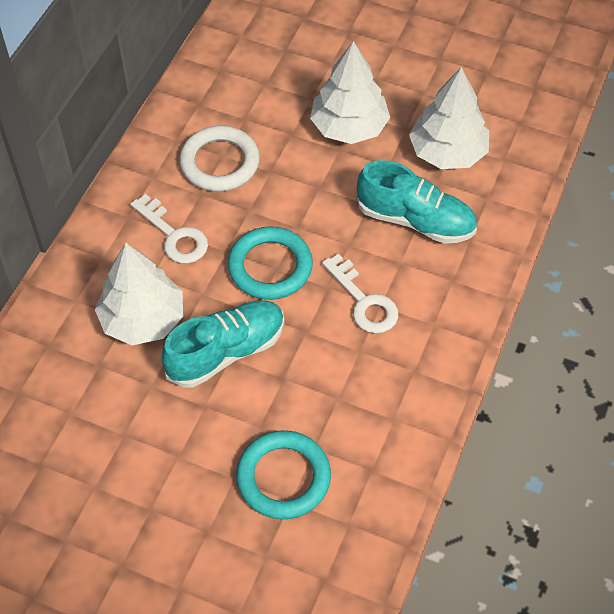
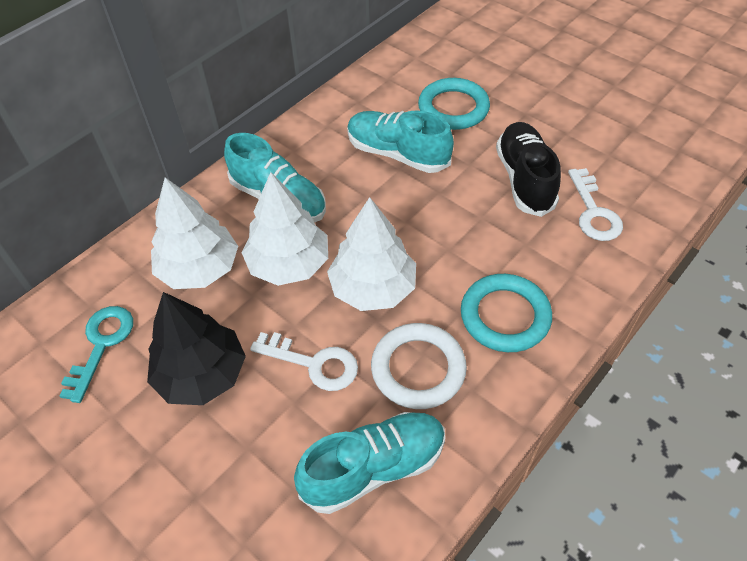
black shoe: 0 -> 1
black tree: 0 -> 1
turquoise key: 0 -> 1
turquoise shoe: 2 -> 3

